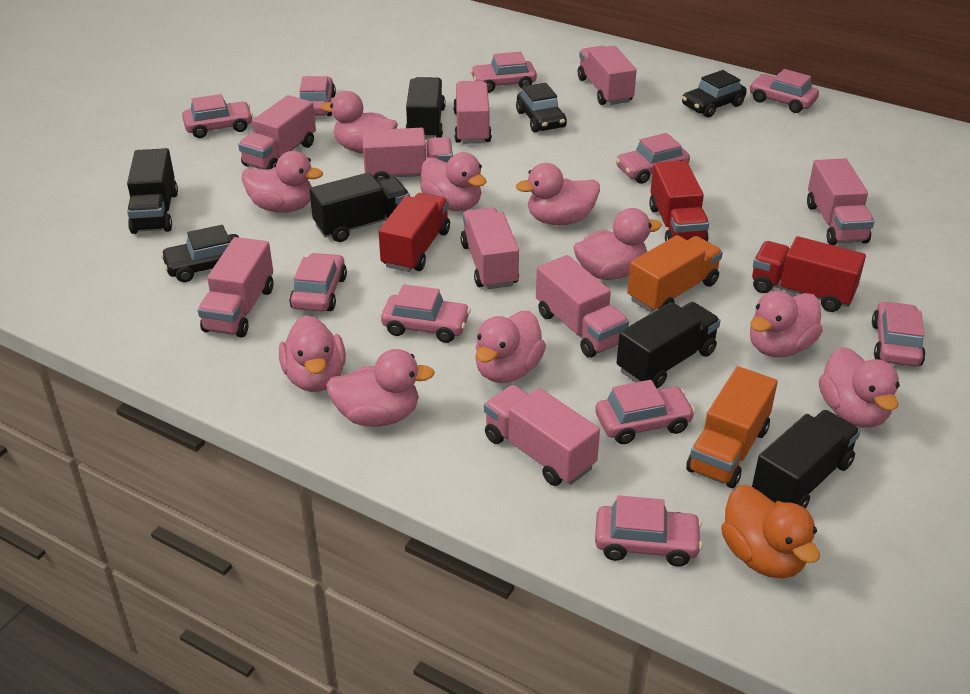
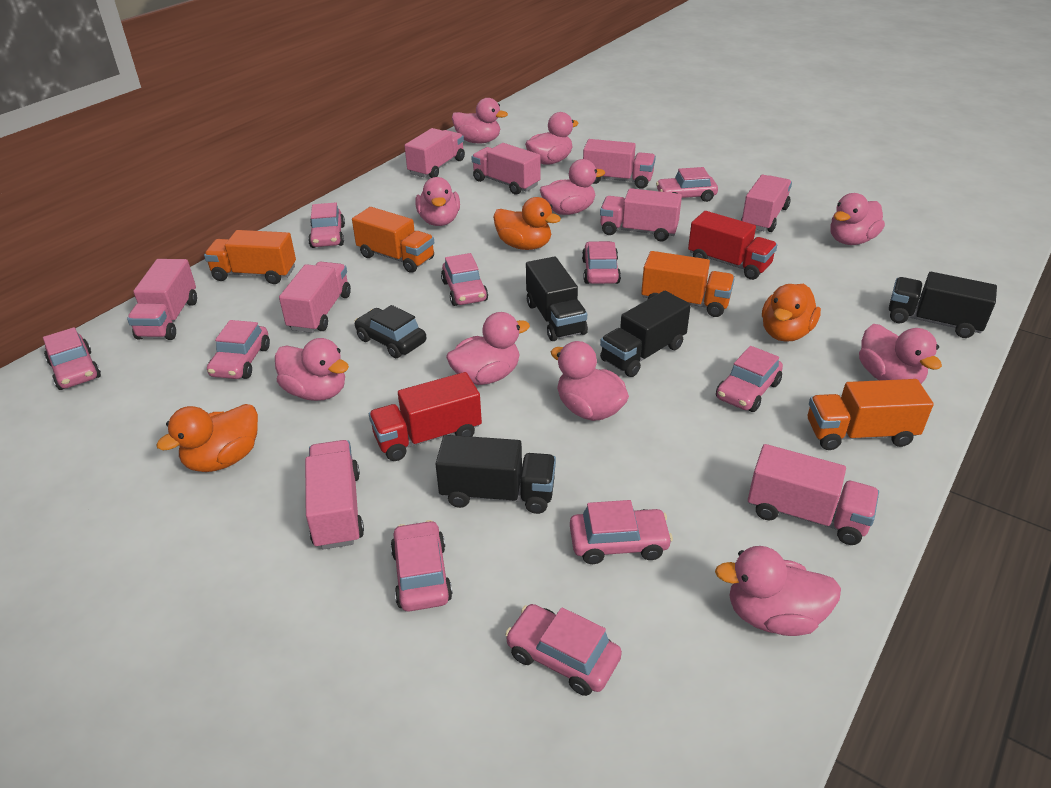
black car: 3 -> 1
black truck: 5 -> 4
orange duck: 1 -> 3
orange truck: 2 -> 4
red truck: 3 -> 2

